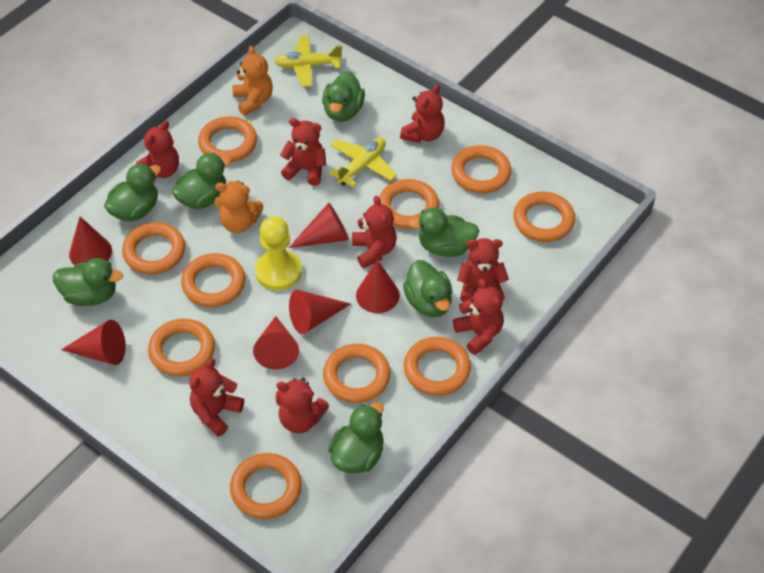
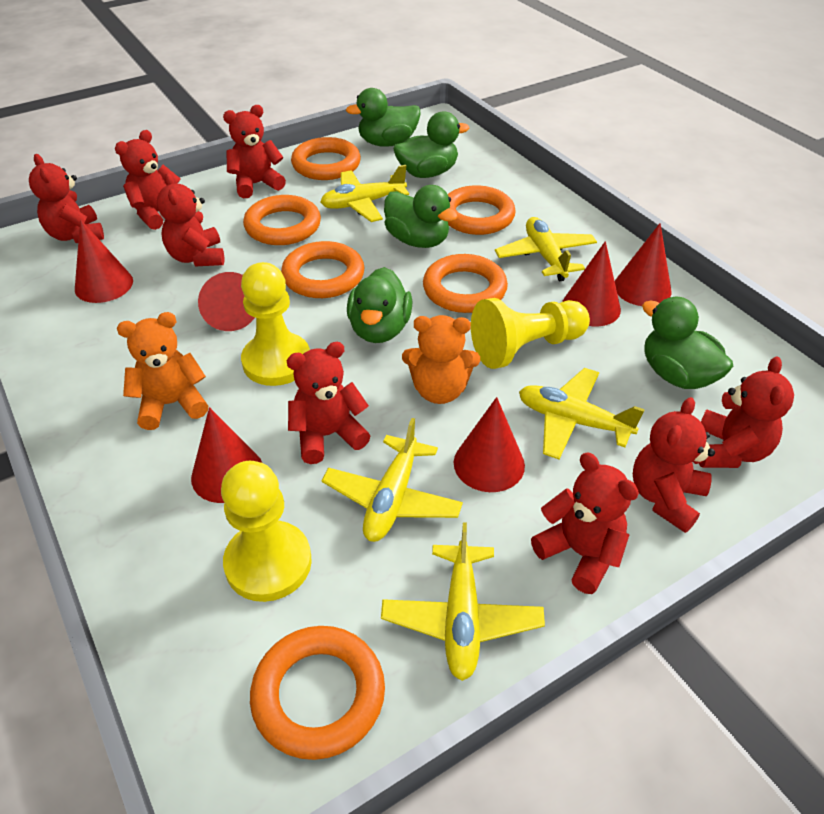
green duck: 7 -> 5
orange ring: 10 -> 6
yellow pawn: 1 -> 3
yellow plane: 2 -> 5

